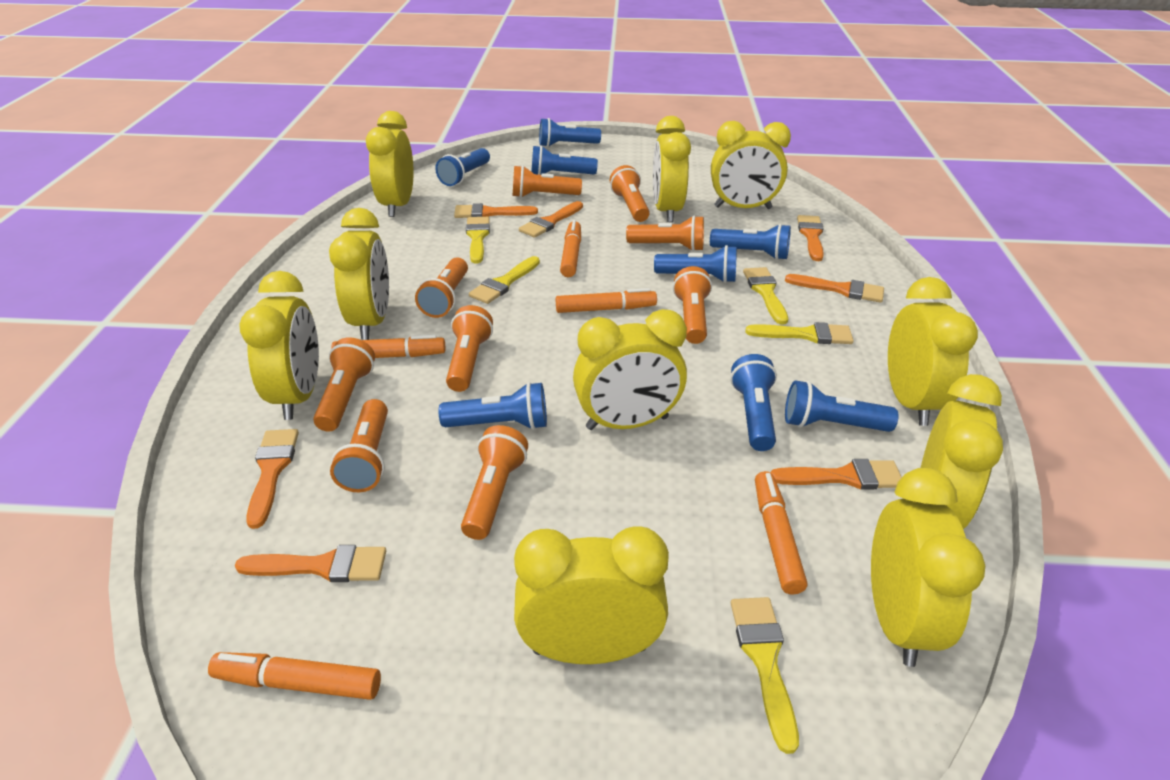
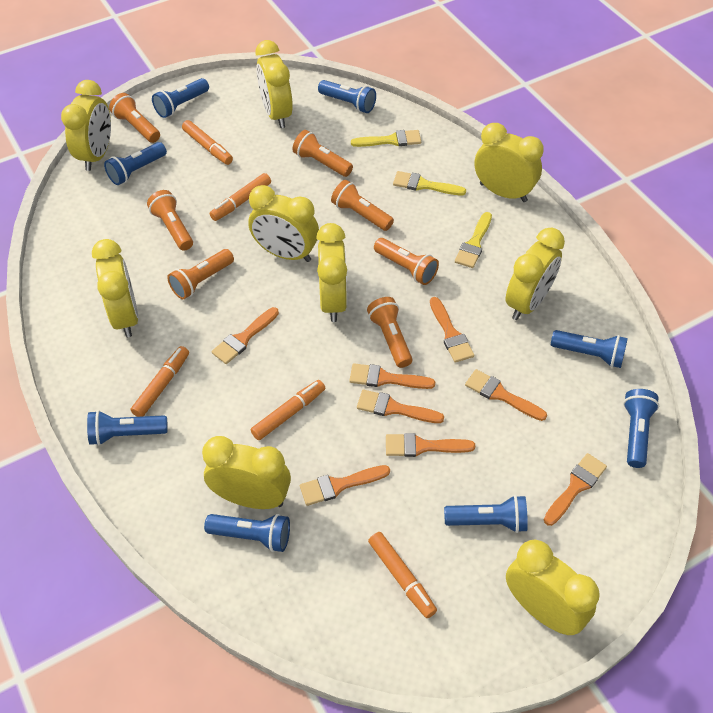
orange brush: 7 -> 8
orange flashlight: 9 -> 7
yellow brush: 5 -> 3
yellow clock: 10 -> 9

